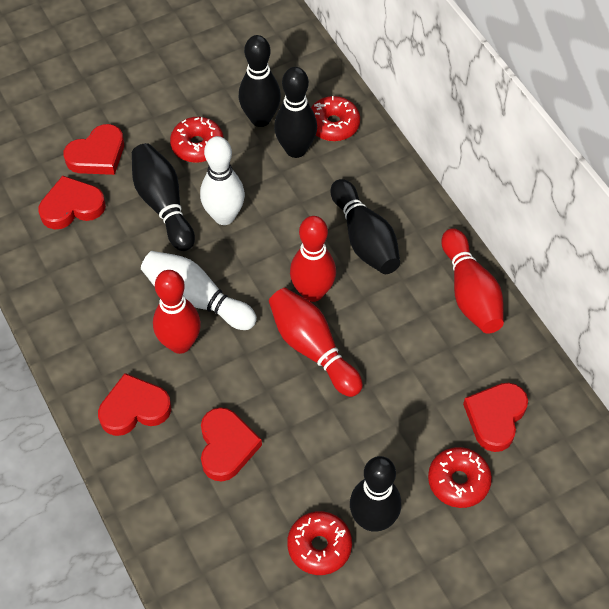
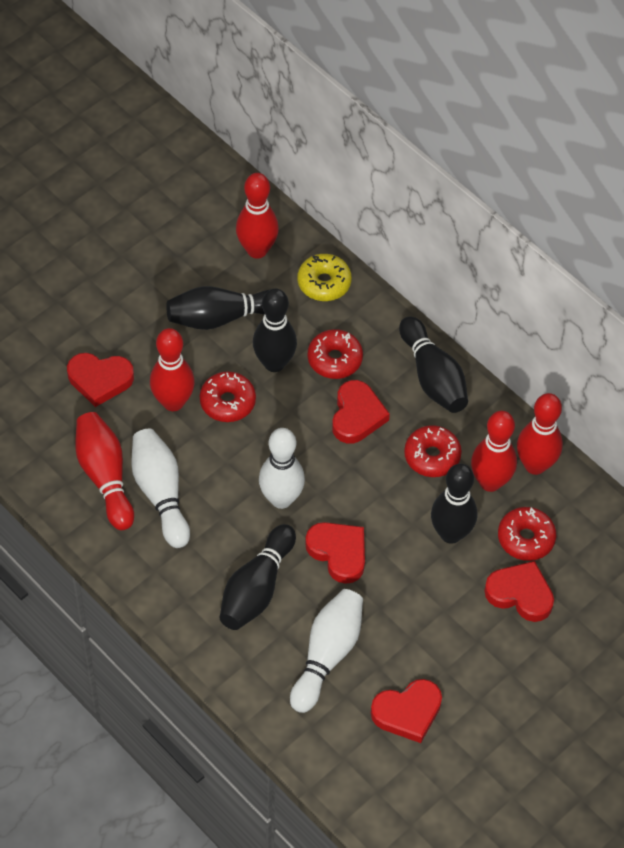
red bowling pin: 4 -> 5
white bowling pin: 2 -> 3
yellow donut: 0 -> 1

